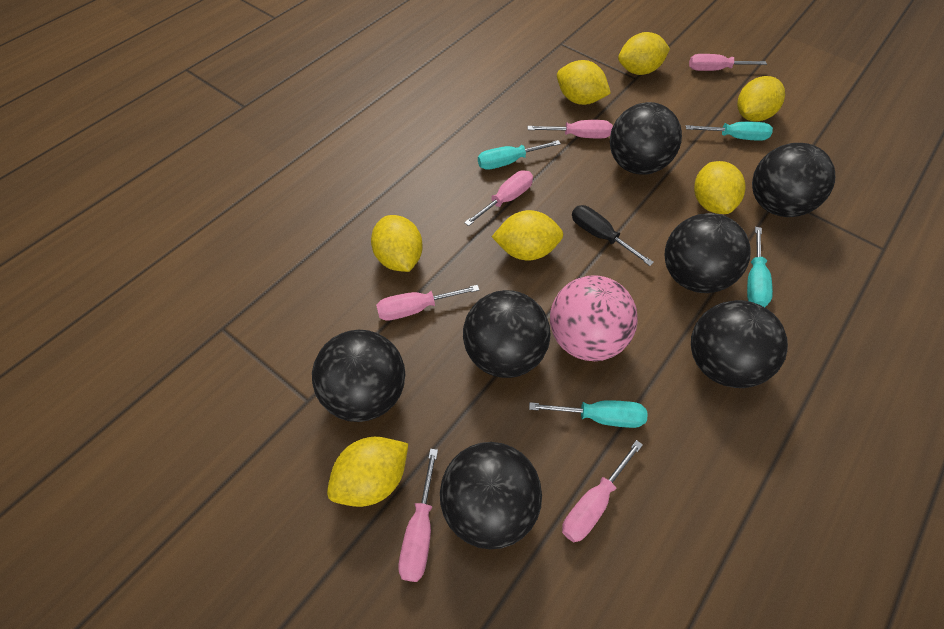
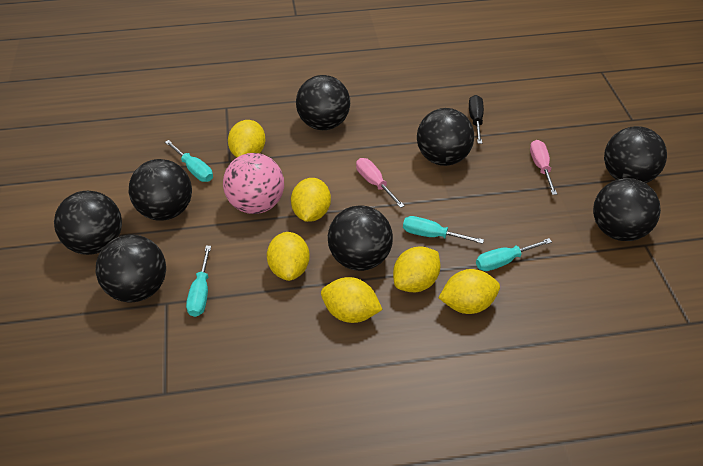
black ball: 7 -> 8
pink screwdriver: 6 -> 2
yellow lemon: 7 -> 6

